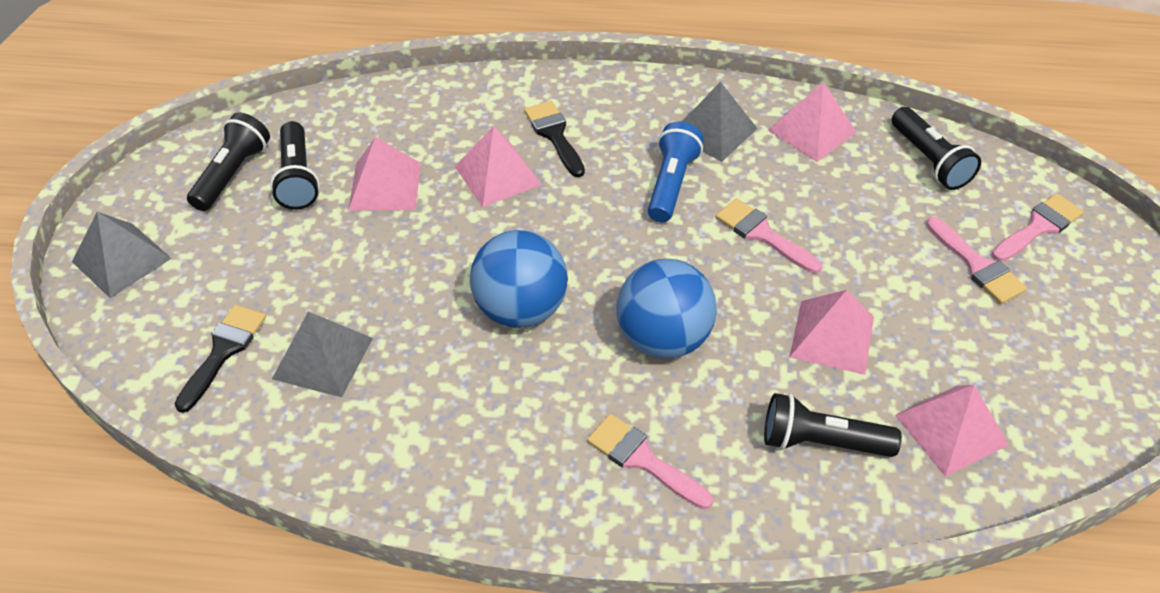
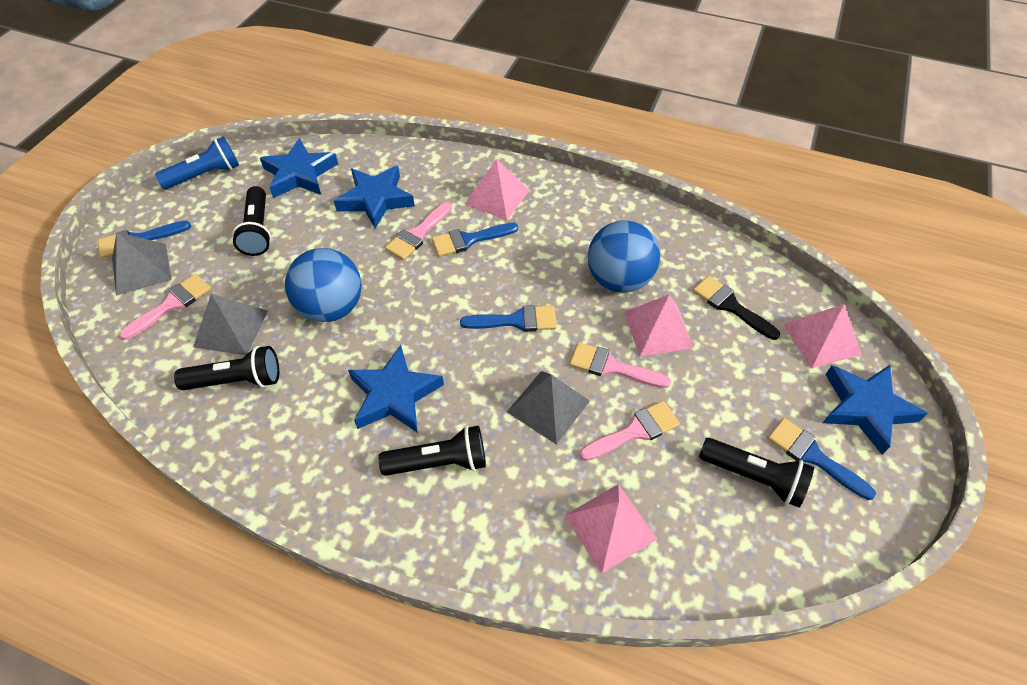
black brush: 2 -> 1
blue brush: 0 -> 4
blue star: 0 -> 4
pink pyramid: 5 -> 4

